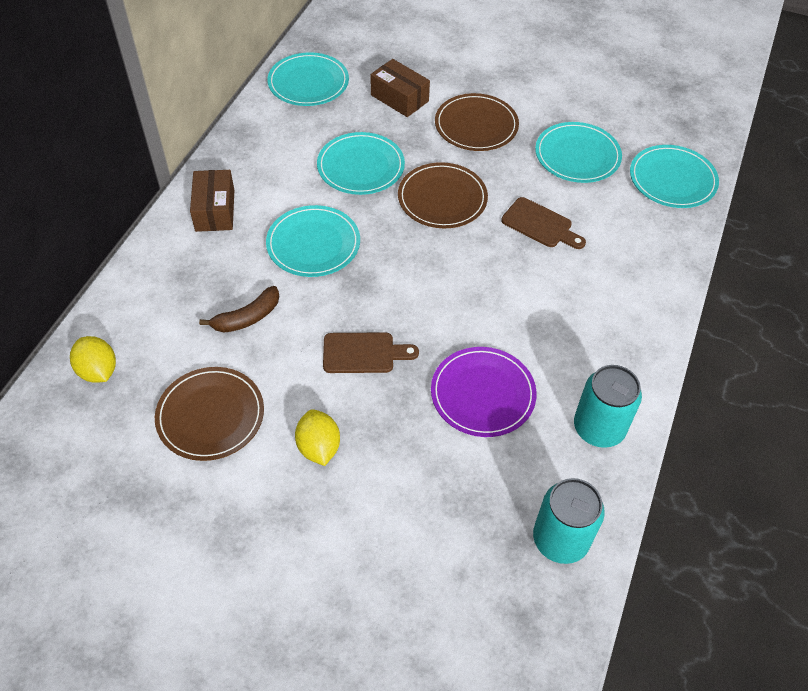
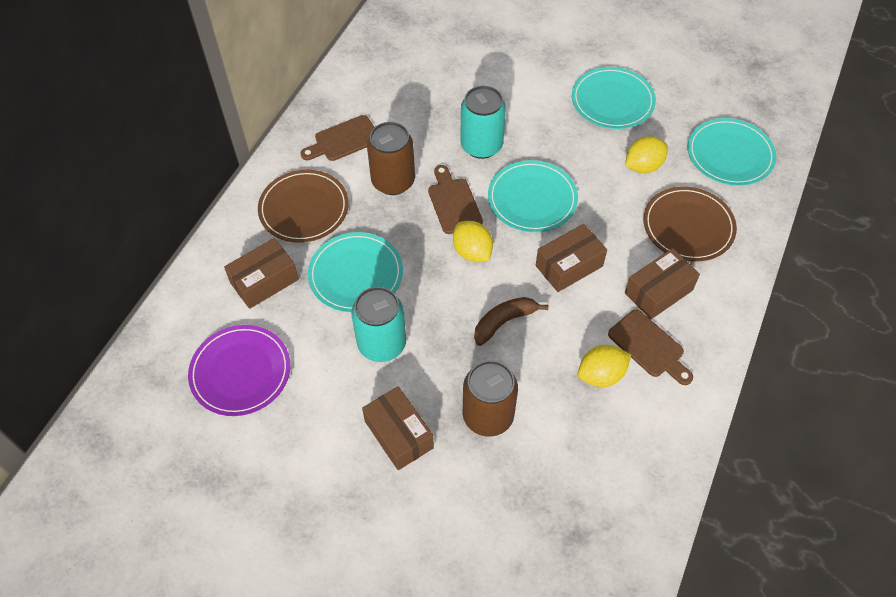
brown box: 2 -> 4
brown can: 0 -> 2
brown cutting board: 2 -> 3
brown plate: 3 -> 2
turquoise plate: 5 -> 4
yellow lemon: 2 -> 3

